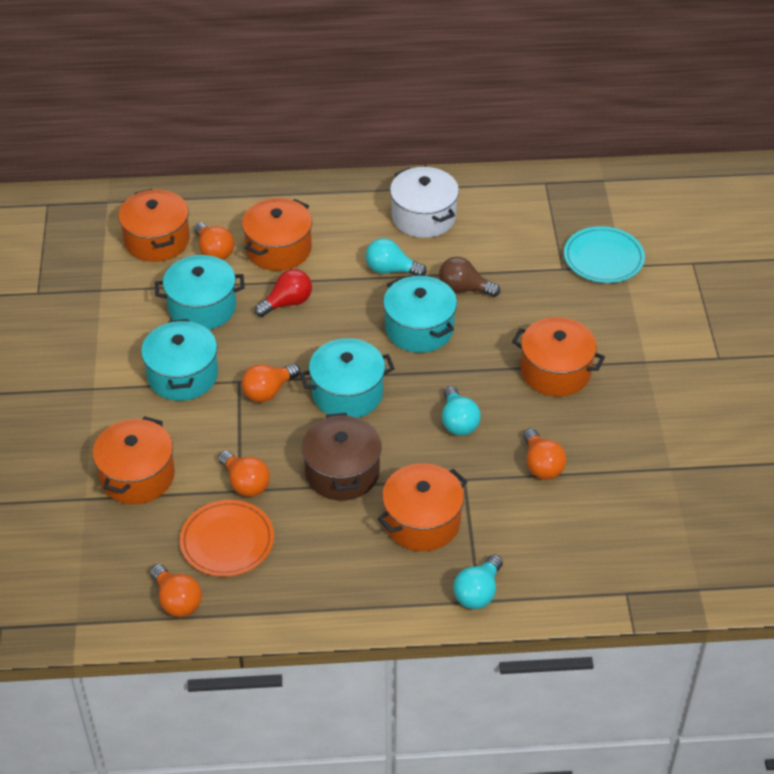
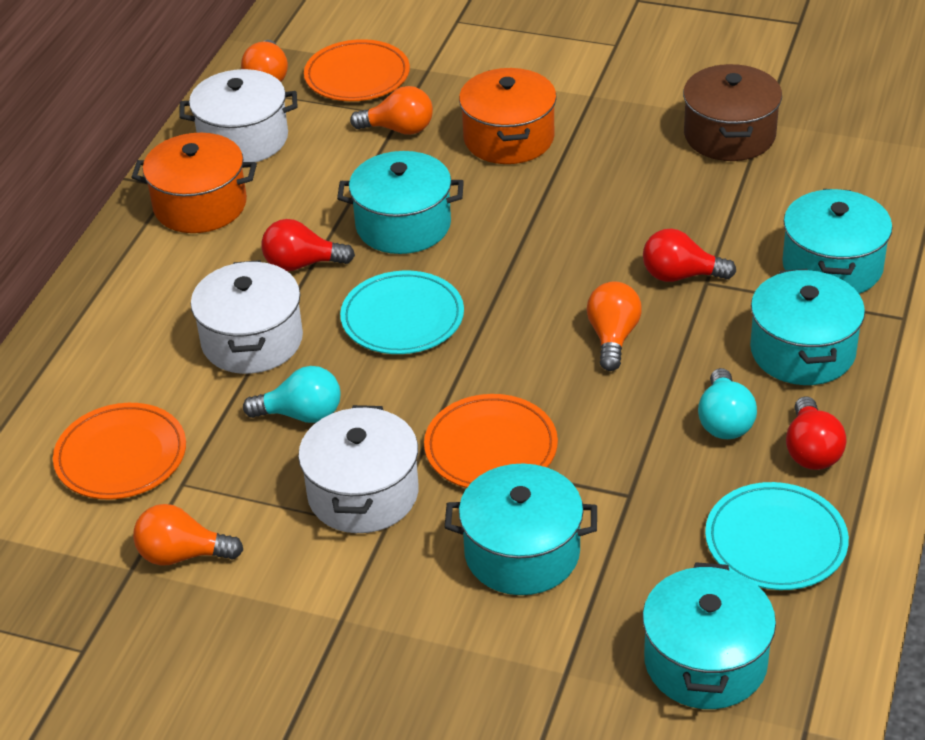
brown light bulb: 1 -> 0
orange light bulb: 5 -> 4
orange plate: 1 -> 3
orange pot: 5 -> 2
red light bulb: 1 -> 3
turquoise light bulb: 3 -> 2
turquoise plate: 1 -> 2
turquoise pot: 4 -> 5
white pot: 1 -> 3

